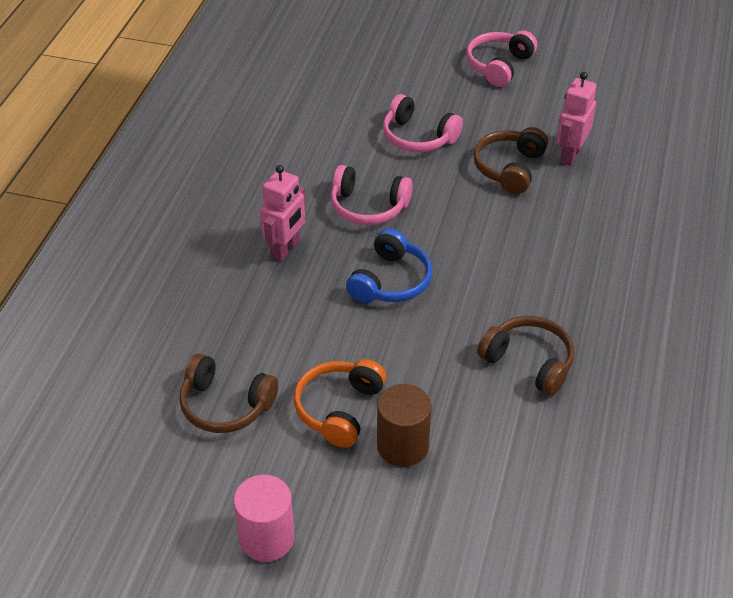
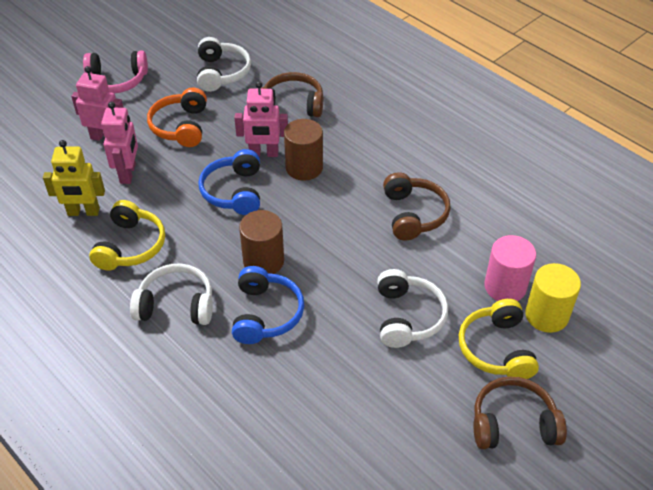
blue headphones: 1 -> 2
brown cylinder: 1 -> 2
pink headphones: 3 -> 1
pink robot: 2 -> 3
white headphones: 0 -> 3
yellow cylinder: 0 -> 1
yellow headphones: 0 -> 2
yellow robot: 0 -> 1

